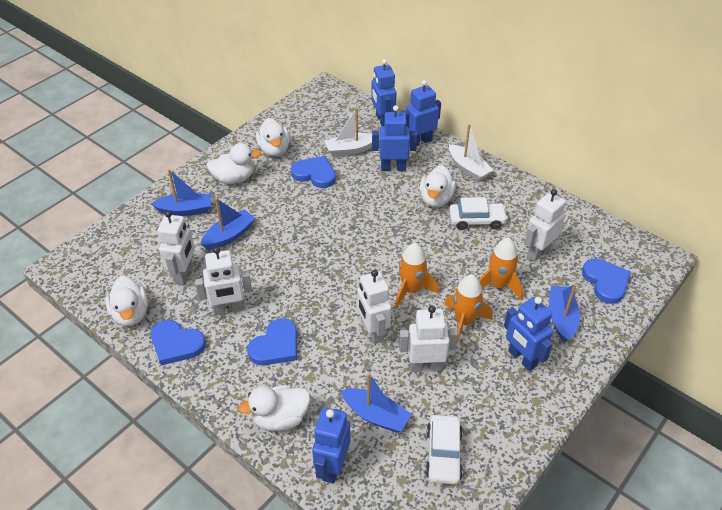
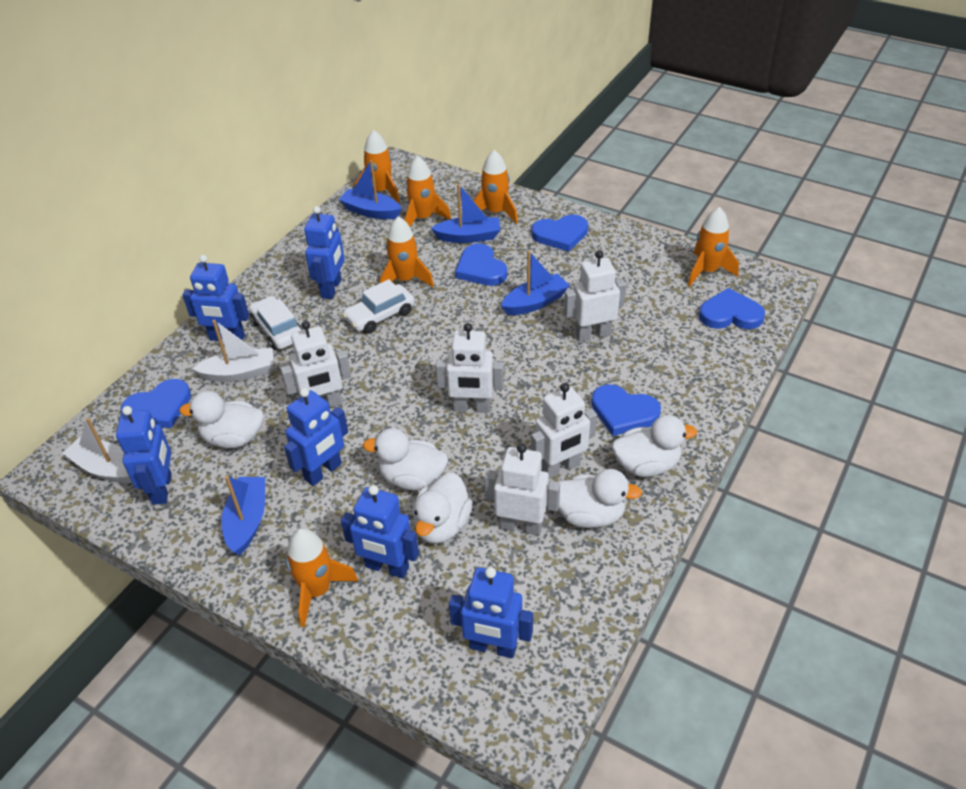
blue heart: 4 -> 5
blue robot: 5 -> 6
orange rocket: 3 -> 6

